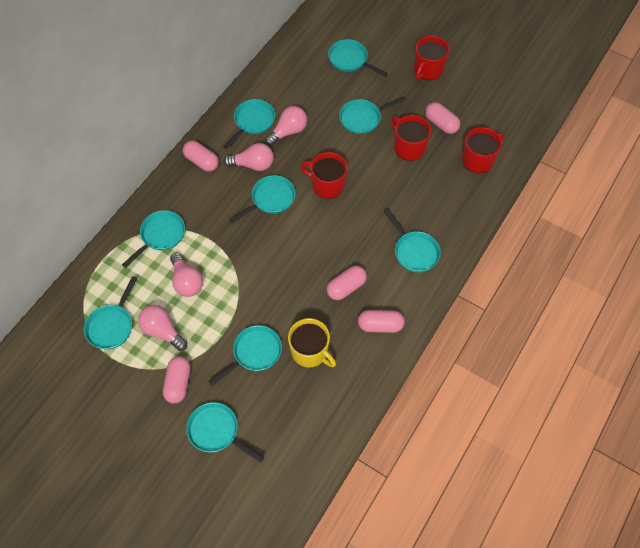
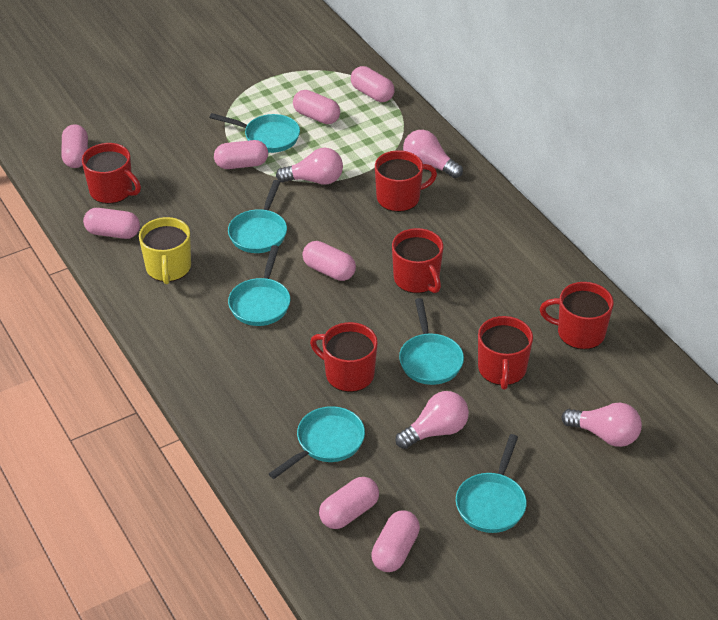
pink capsule: 5 -> 8
red mug: 4 -> 6
turquoise pan: 9 -> 6

